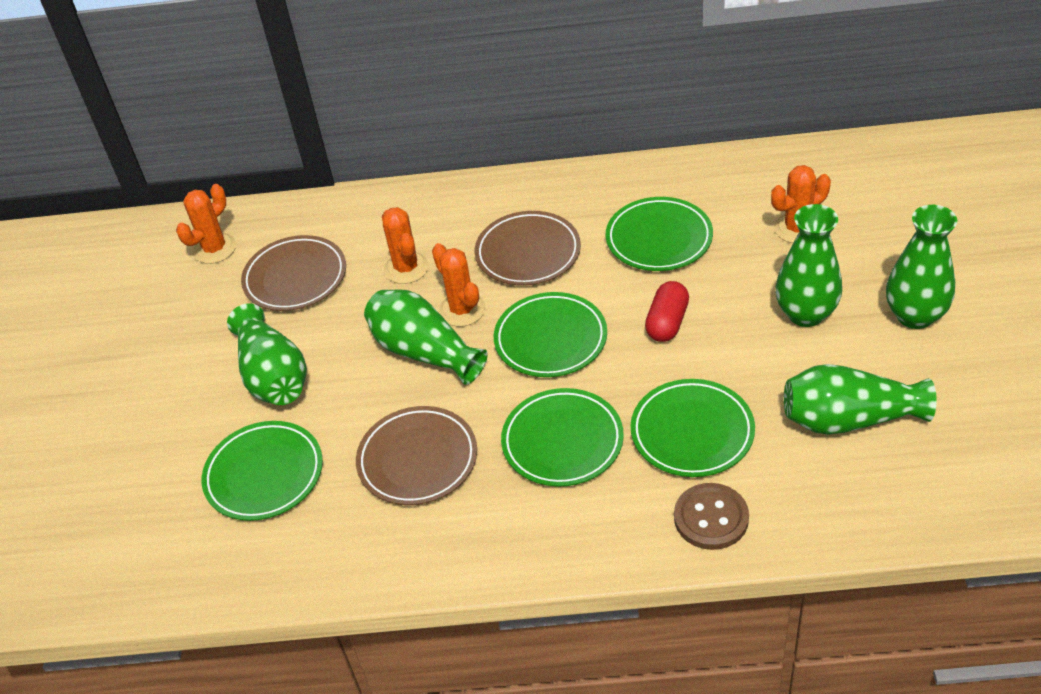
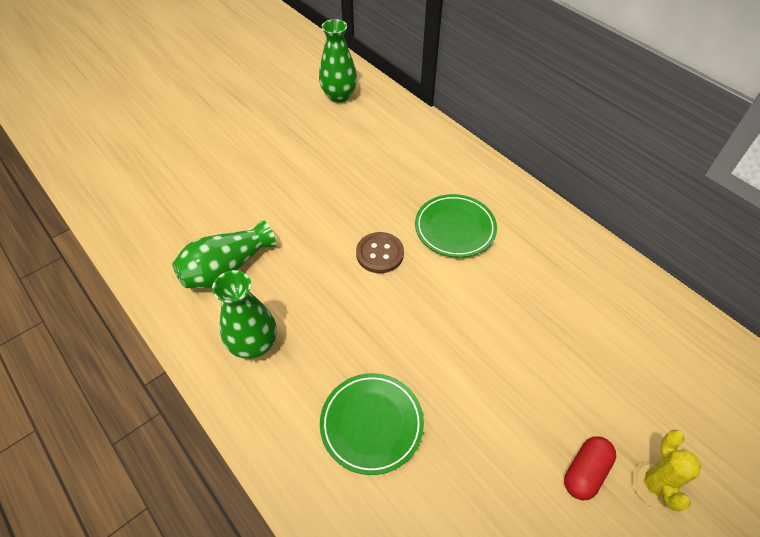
brown plate: 3 -> 0
green plate: 5 -> 2
green vase: 5 -> 3
orange cactus: 4 -> 0
yellow cactus: 0 -> 1

